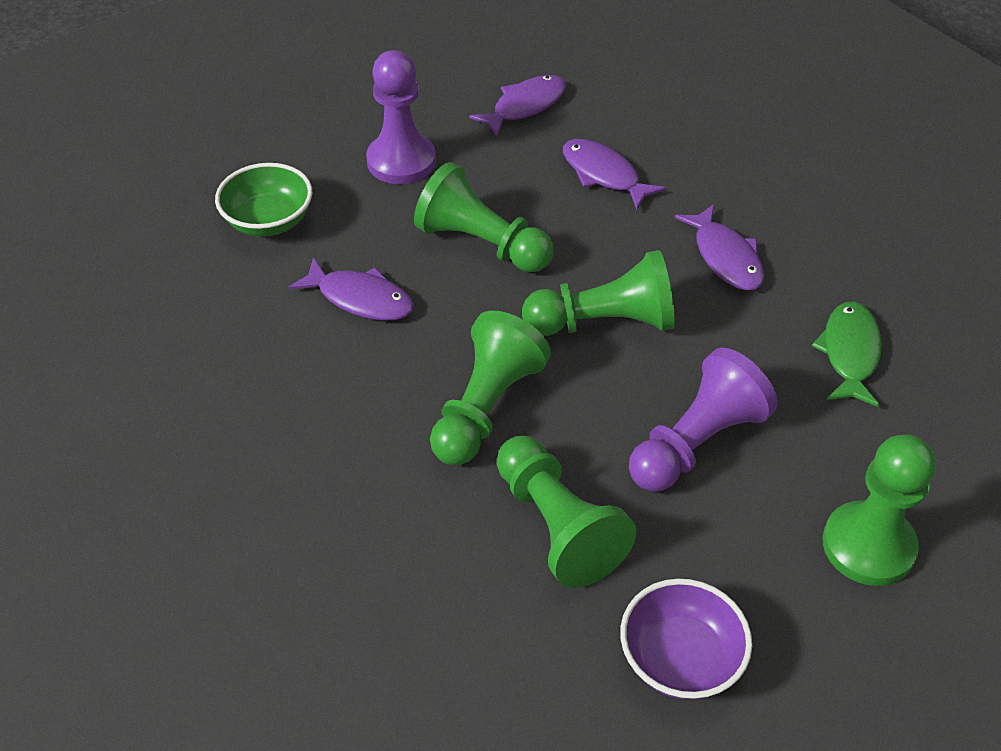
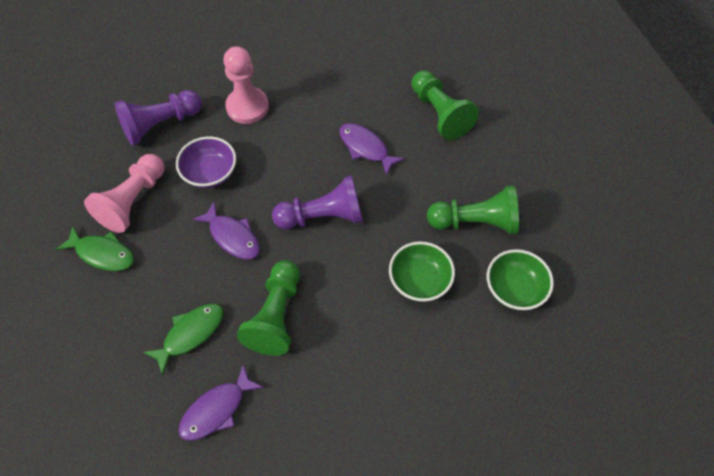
green bowl: 1 -> 2
green fish: 1 -> 2
green pawn: 5 -> 3
pink pawn: 0 -> 2
purple fish: 4 -> 3

